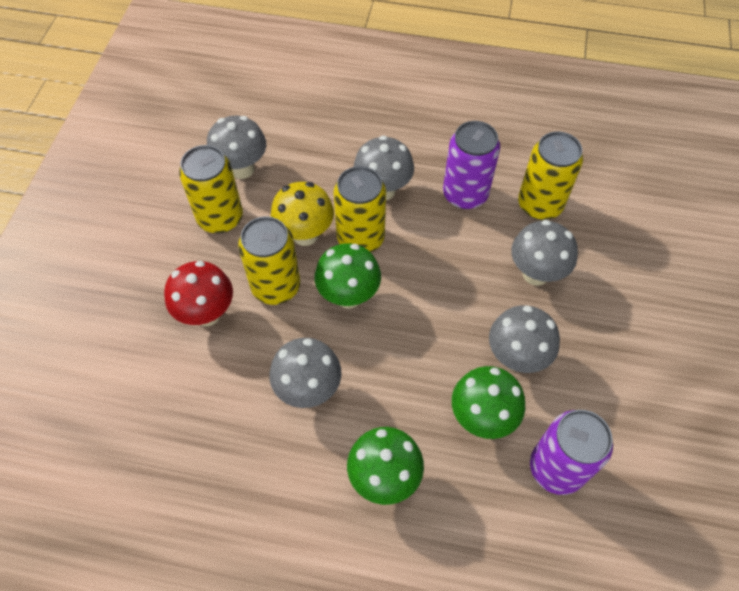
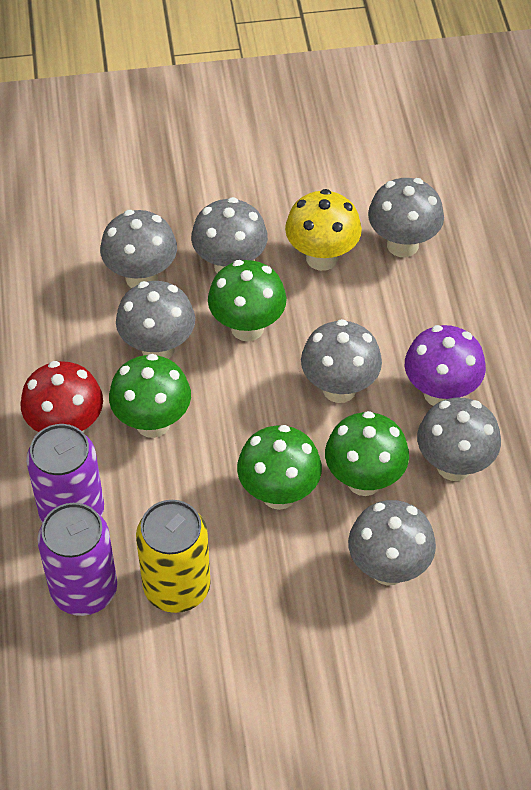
green mushroom: 3 -> 4
grey mushroom: 5 -> 7
purple mushroom: 0 -> 1
yellow can: 4 -> 1

